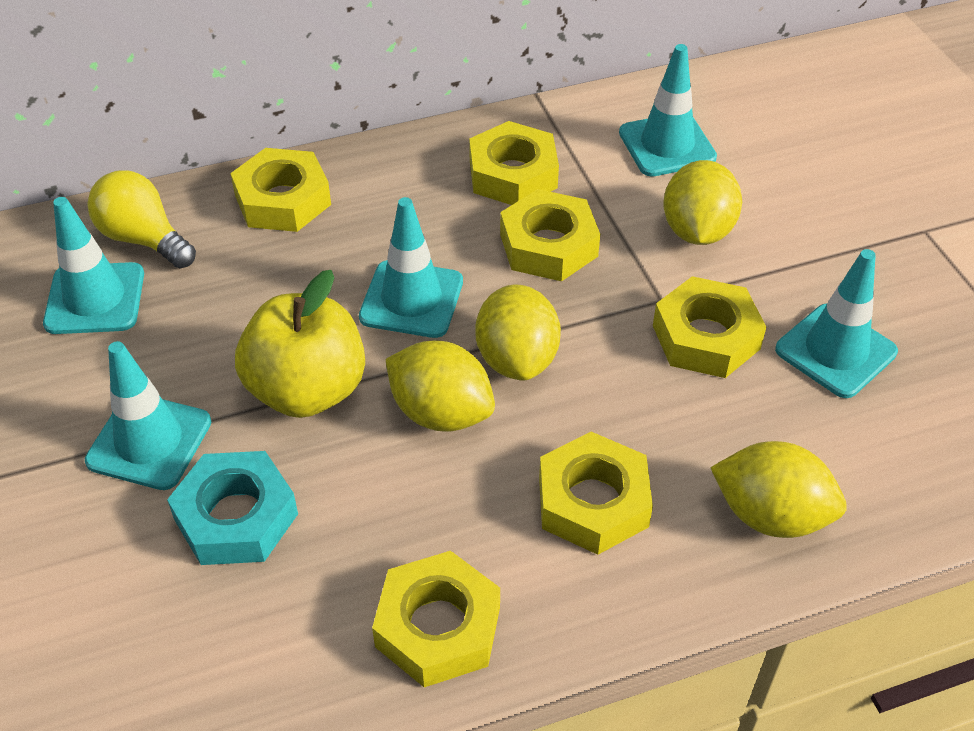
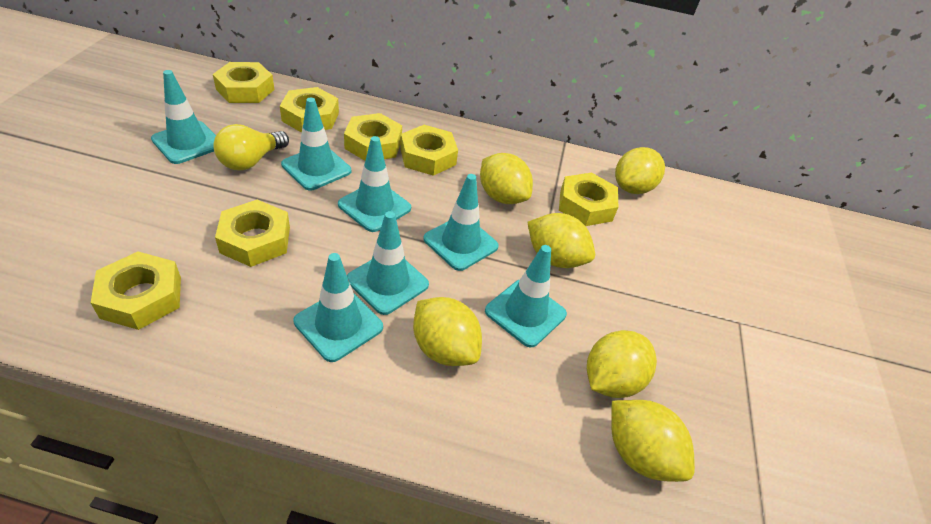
turquoise nut: 1 -> 0
turquoise traffic cone: 5 -> 7
yellow apple: 1 -> 0
yellow lemon: 4 -> 6
yellow nut: 6 -> 7

